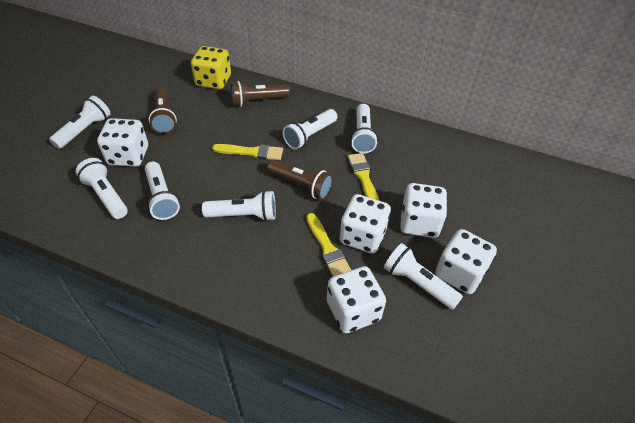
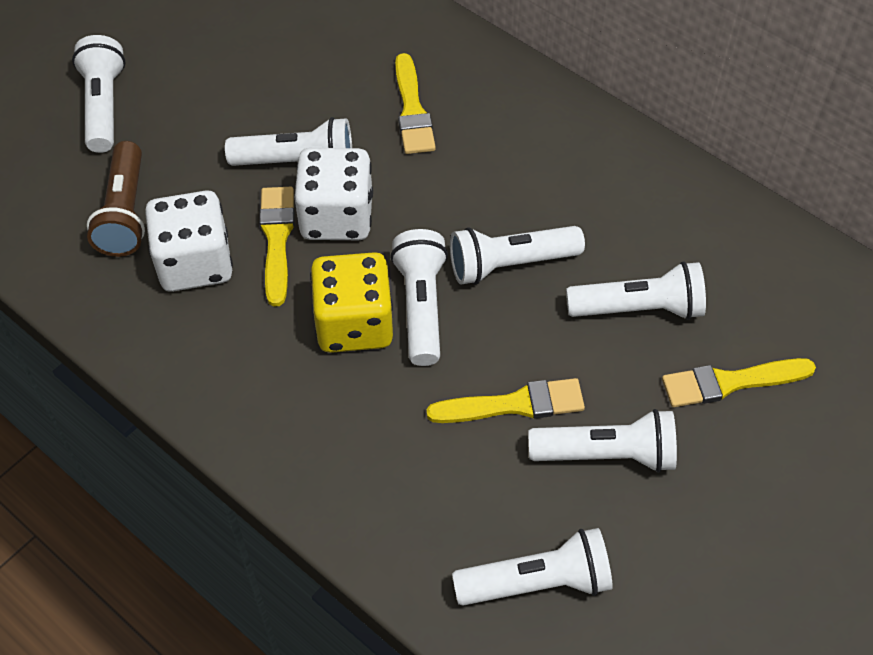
brown flashlight: 3 -> 1
white dice: 5 -> 2
yellow brush: 3 -> 4

